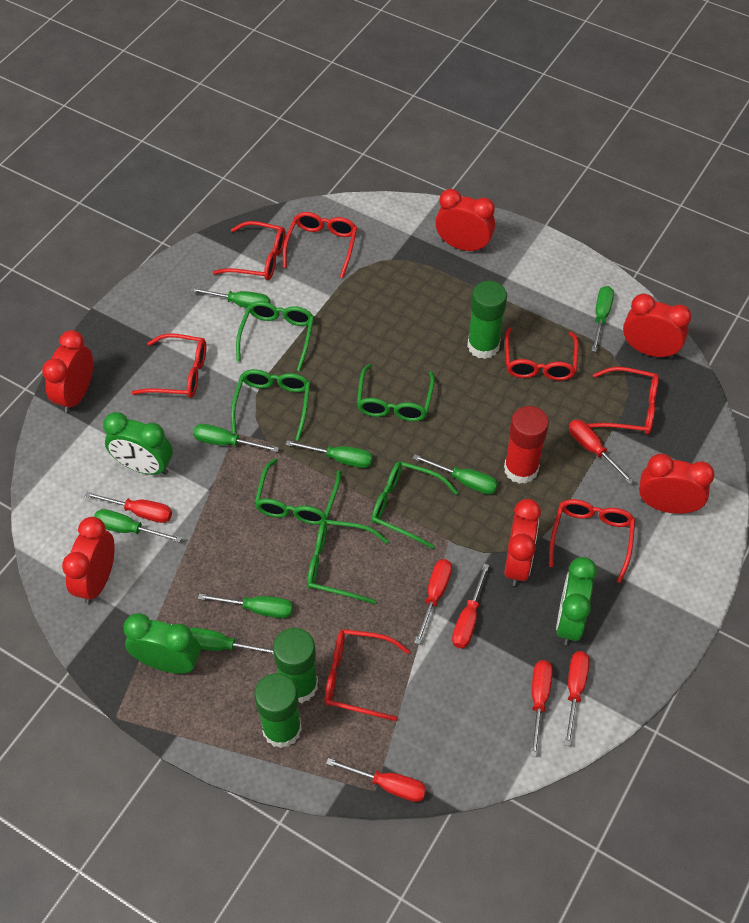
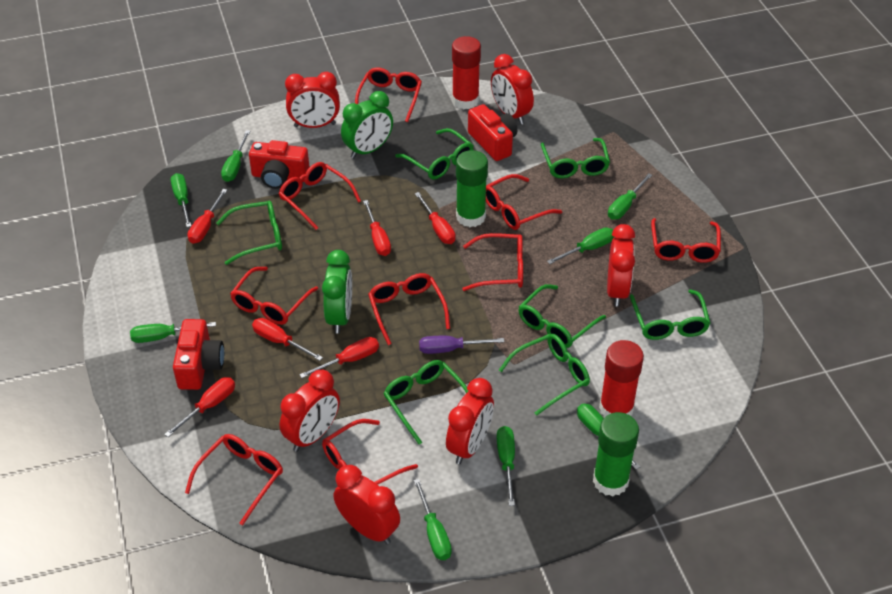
green clock: 3 -> 2
green glasses: 6 -> 7
green glue stick: 3 -> 2
purple screwdriver: 0 -> 1
red camera: 0 -> 3
red glasses: 7 -> 9
red glue stick: 1 -> 2
red screwdriver: 7 -> 6

